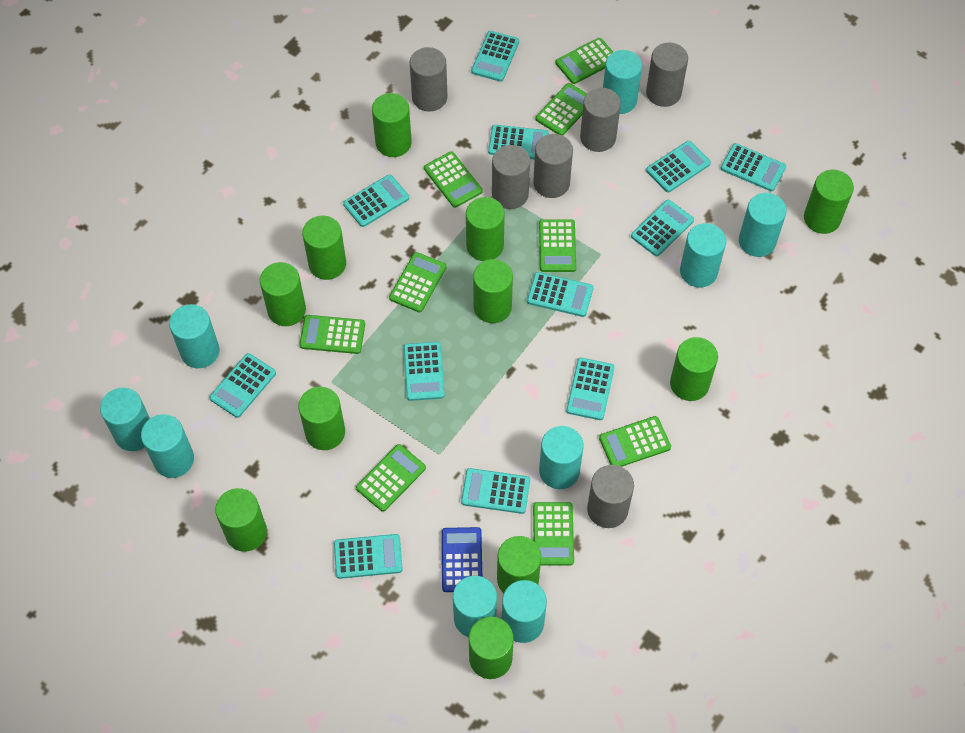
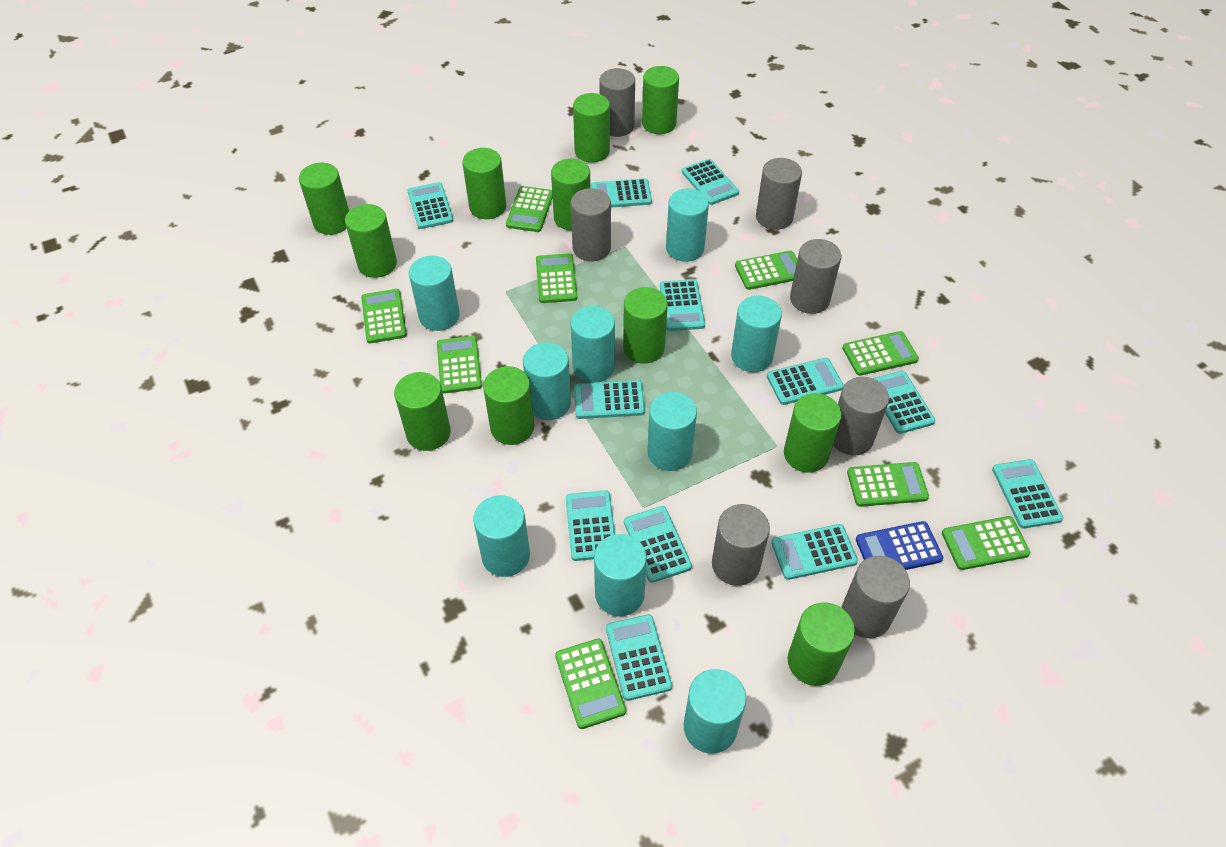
grey cylinder: 6 -> 7

